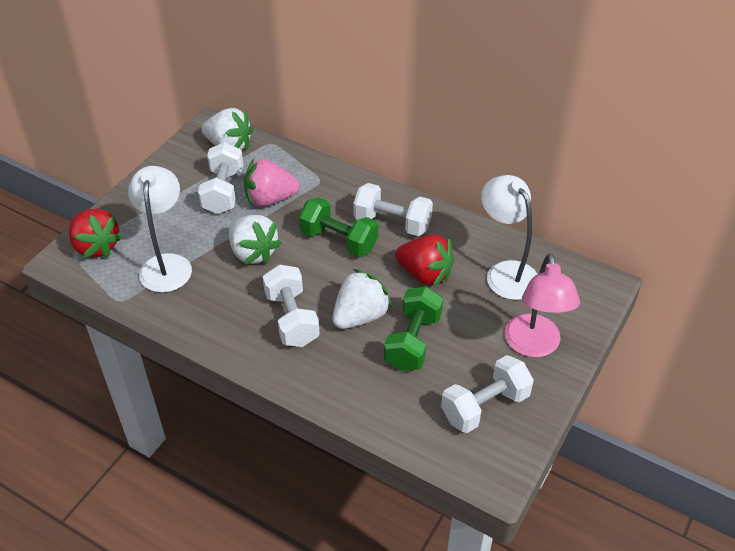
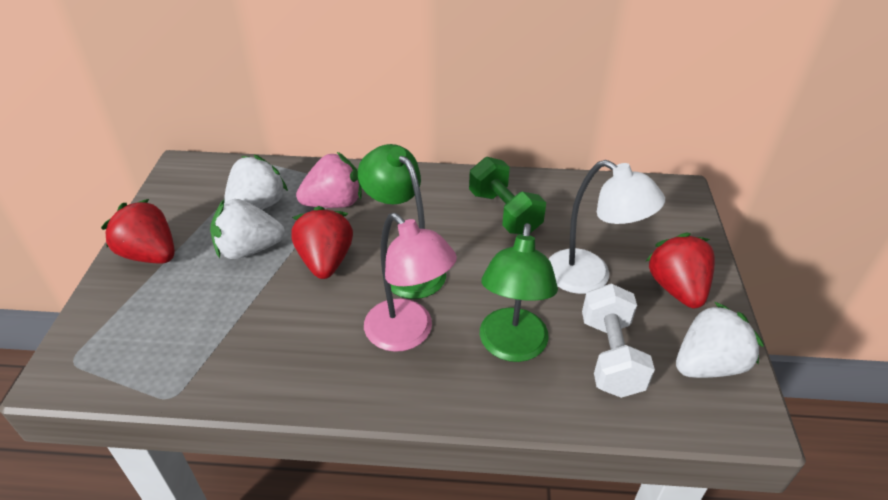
green dumbbell: 2 -> 1
green lamp: 0 -> 2
red strawberry: 2 -> 3
white dumbbell: 4 -> 1
white lamp: 2 -> 1

